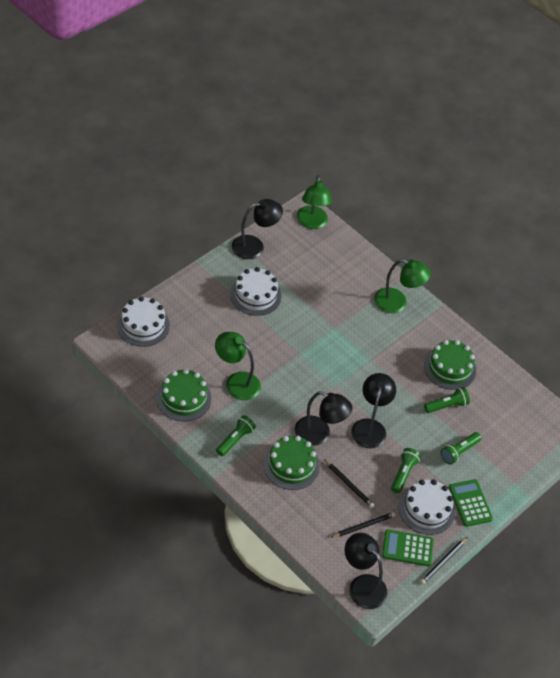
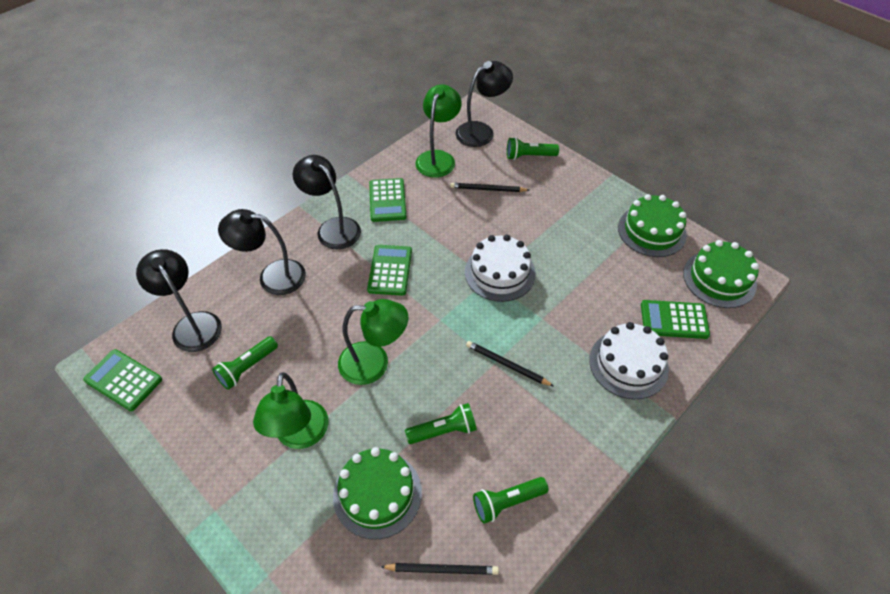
green calculator: 2 -> 4
white cake: 3 -> 2

